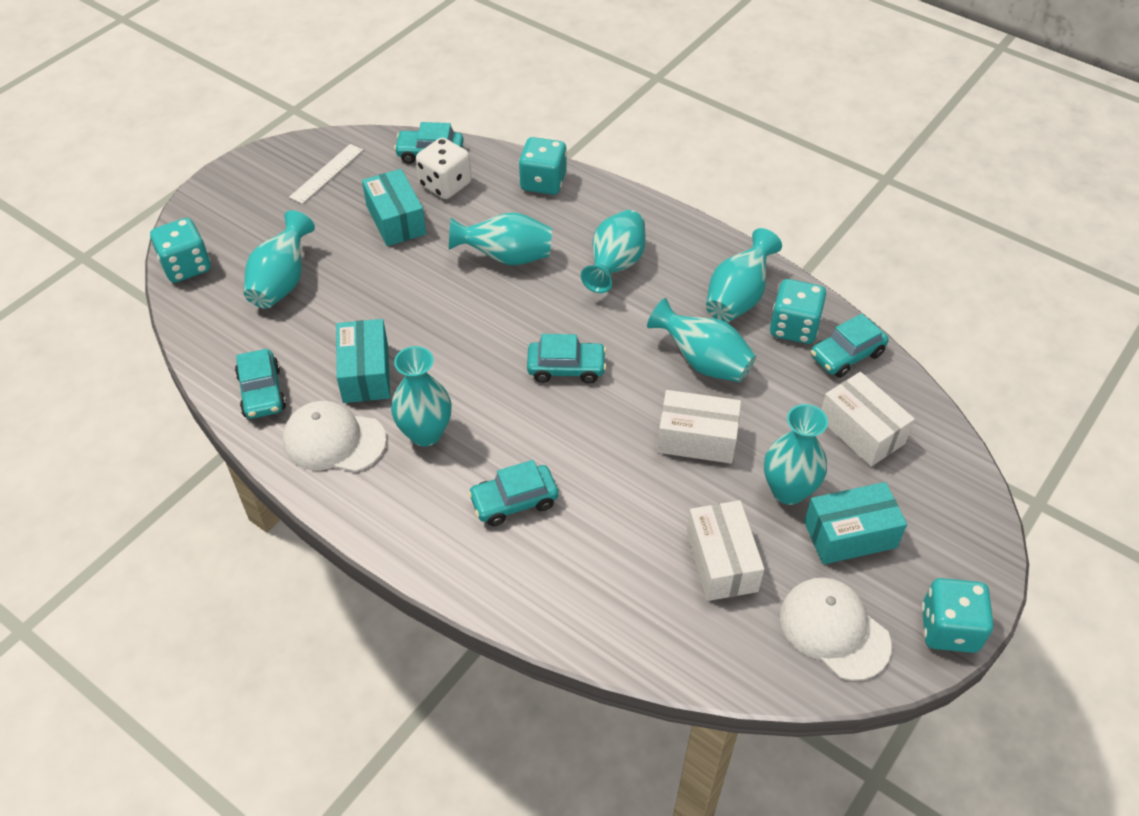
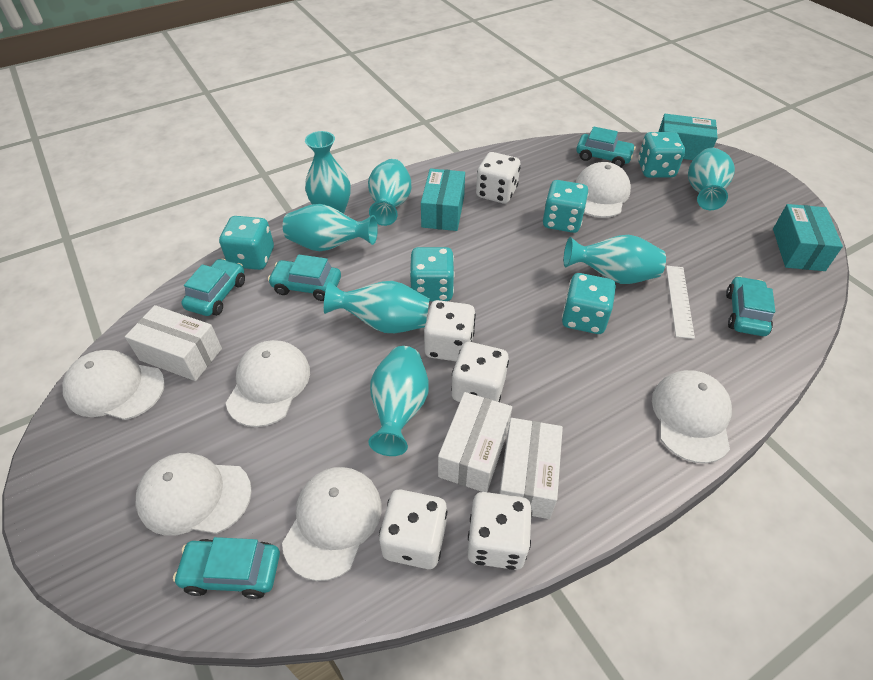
turquoise dice: 4 -> 5
white cap: 2 -> 6
white dice: 1 -> 5

